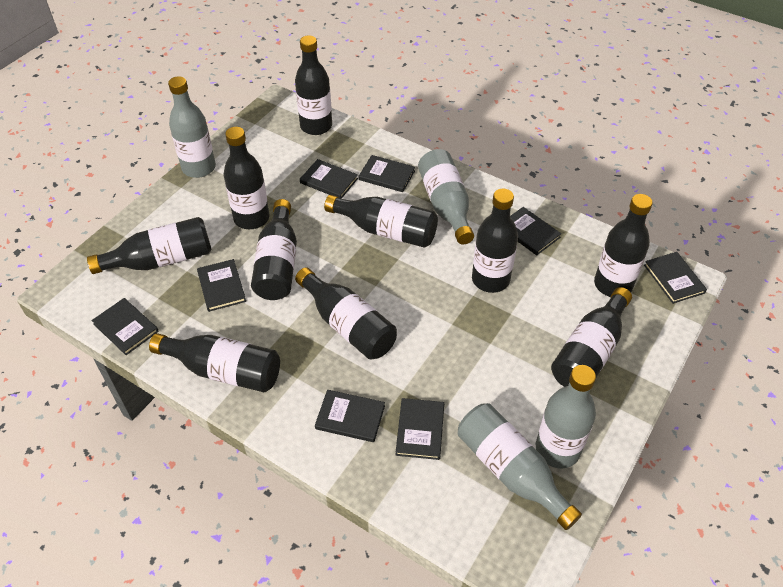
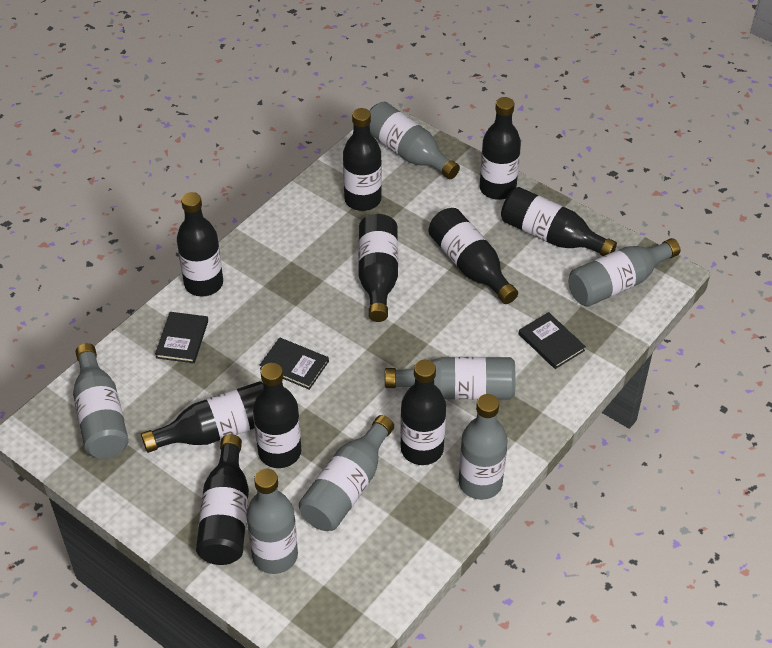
black book: 8 -> 3
grey bottle: 4 -> 7

